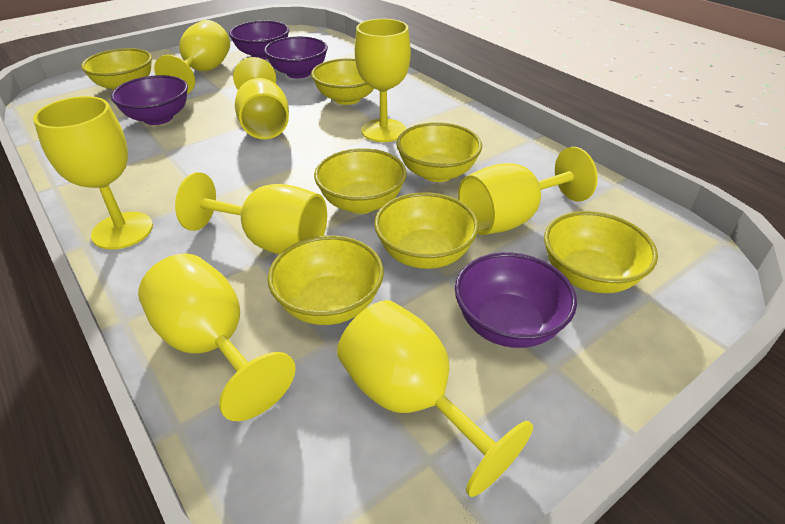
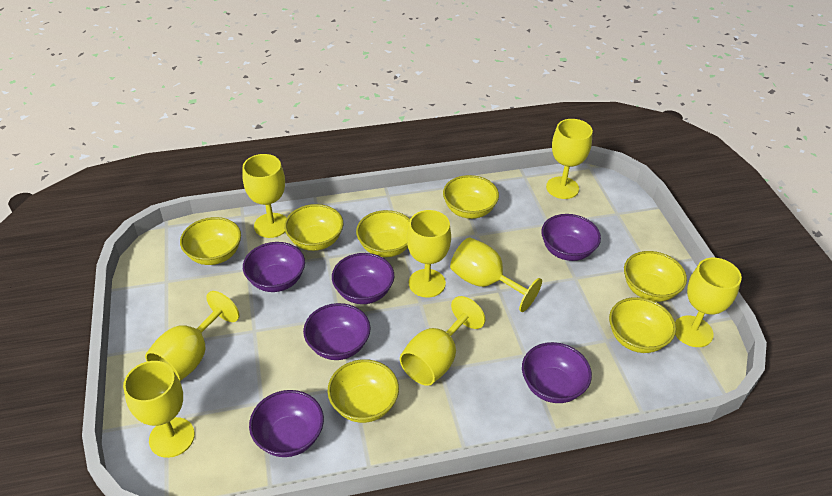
purple bowl: 4 -> 6

